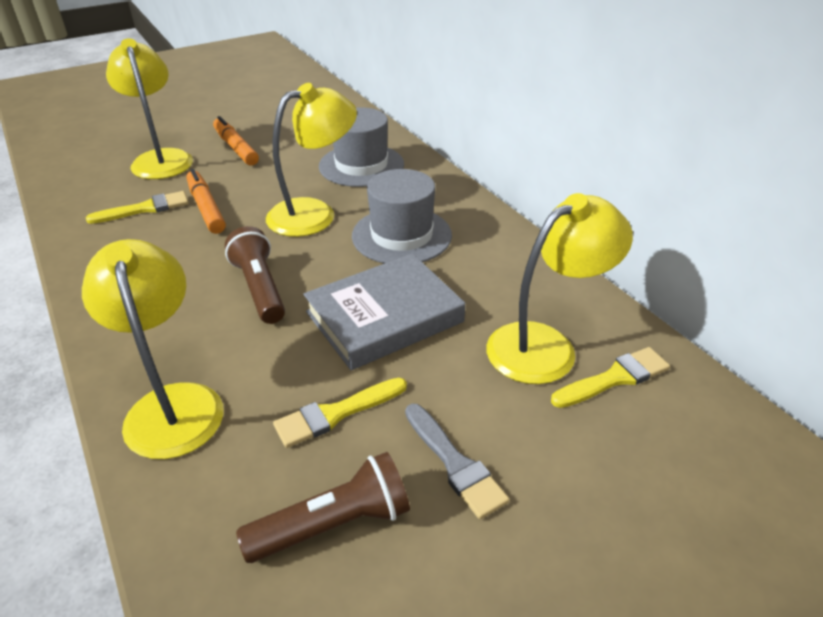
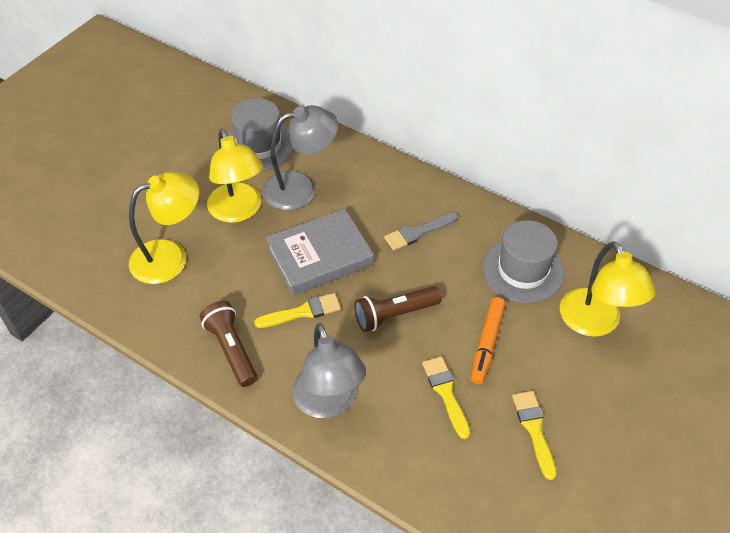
grey lamp: 0 -> 2
orange marker: 2 -> 1
yellow lamp: 4 -> 3

